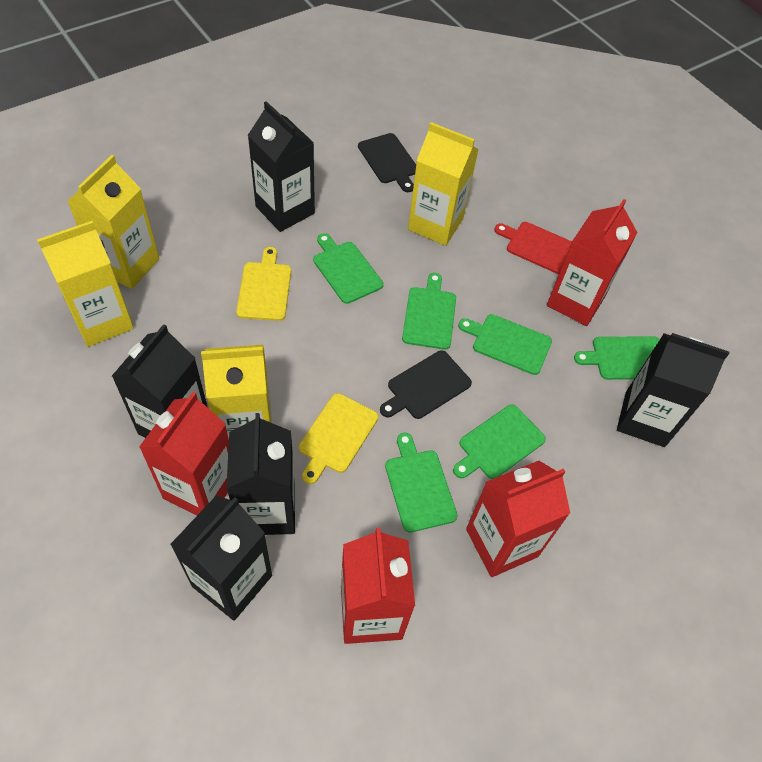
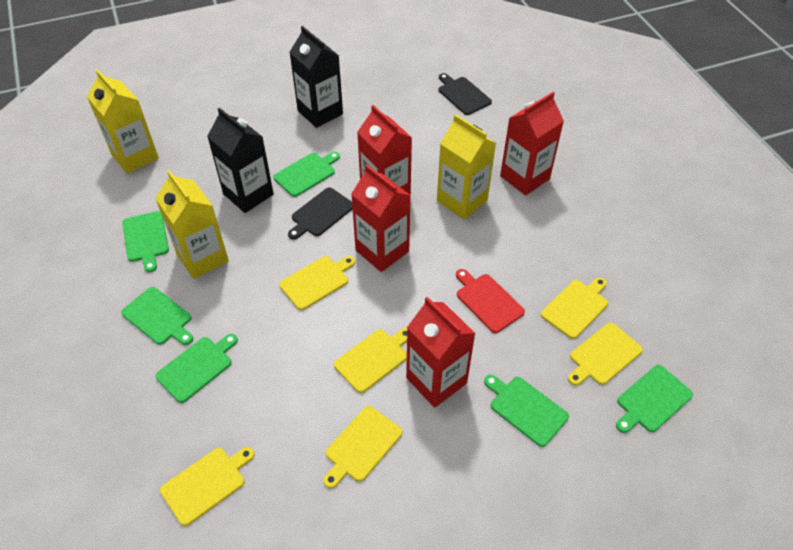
black carton: 5 -> 2
yellow carton: 4 -> 3
yellow cutting board: 2 -> 6

